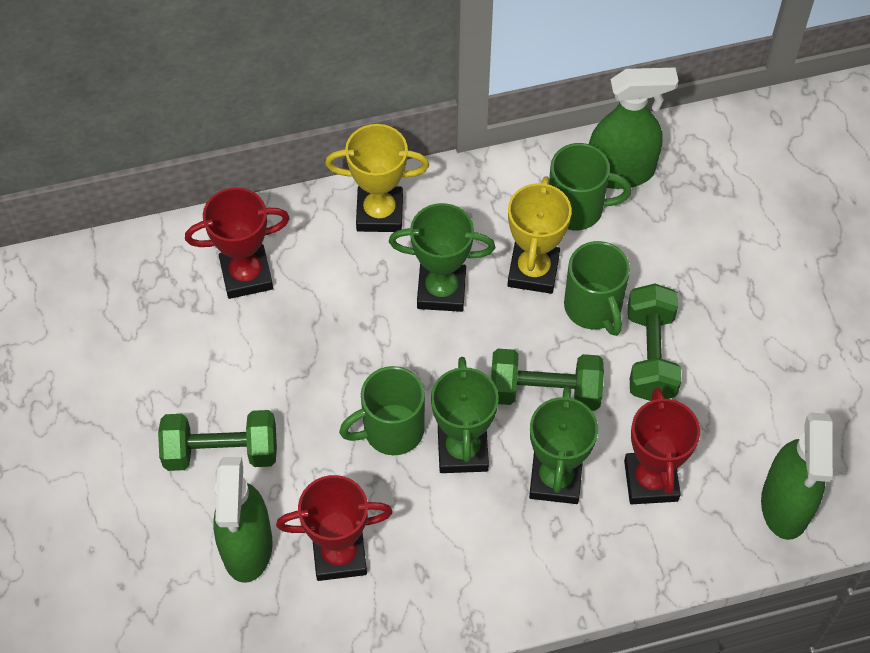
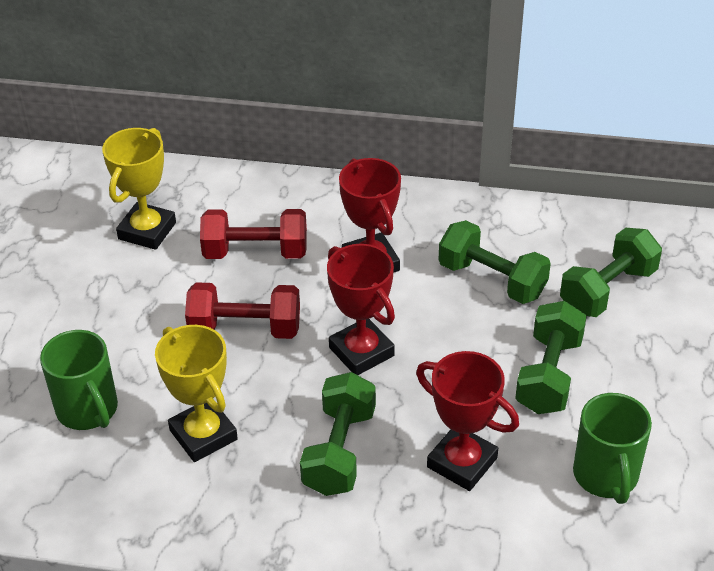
green dumbbell: 3 -> 4
green mug: 3 -> 2
green spray bottle: 3 -> 0
green trophy: 3 -> 0
red dumbbell: 0 -> 2

